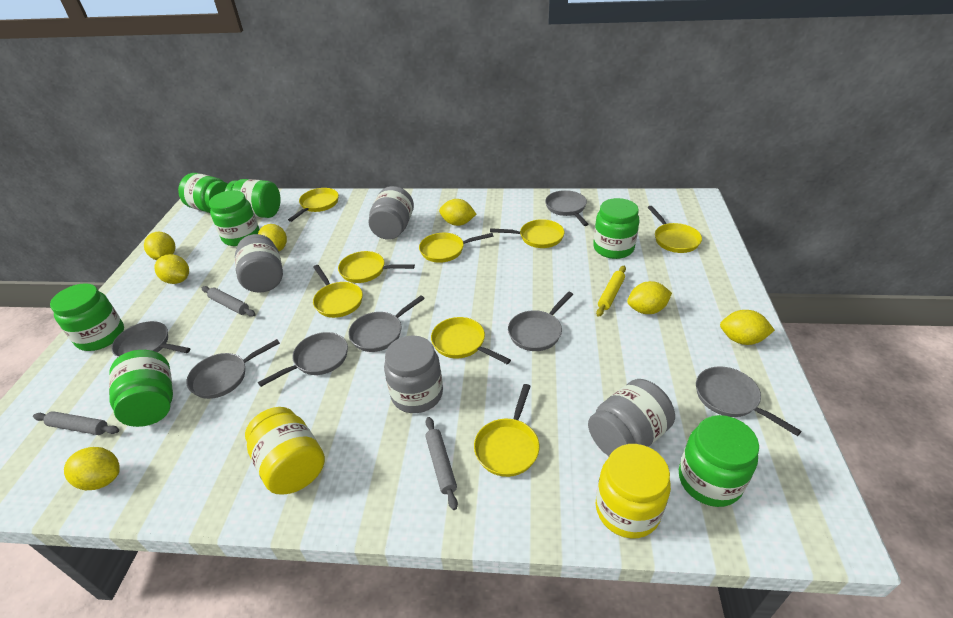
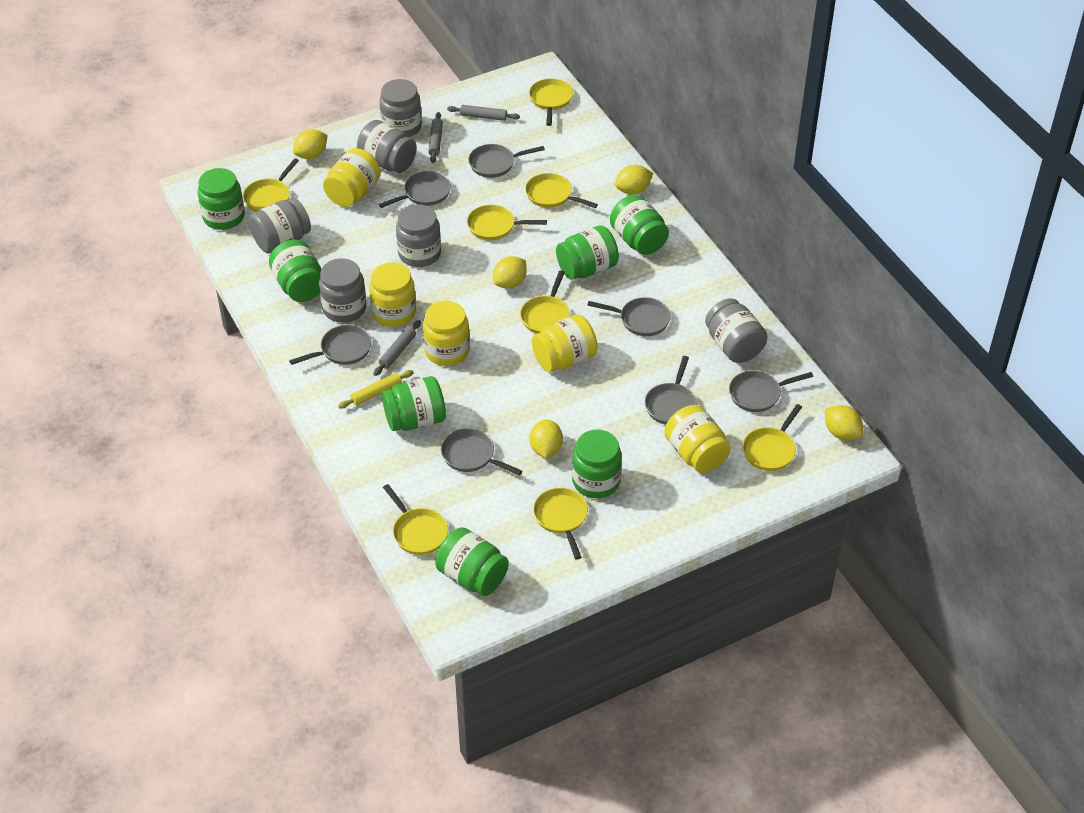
grey jar: 4 -> 6
yellow jar: 2 -> 5
yellow lemon: 7 -> 5

